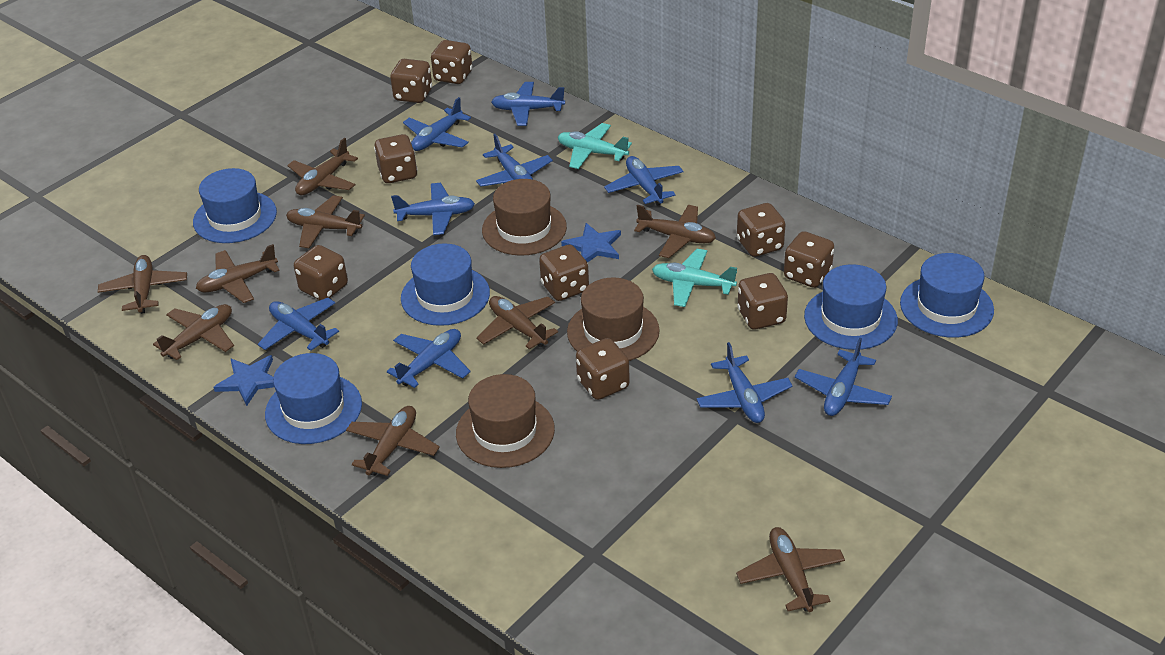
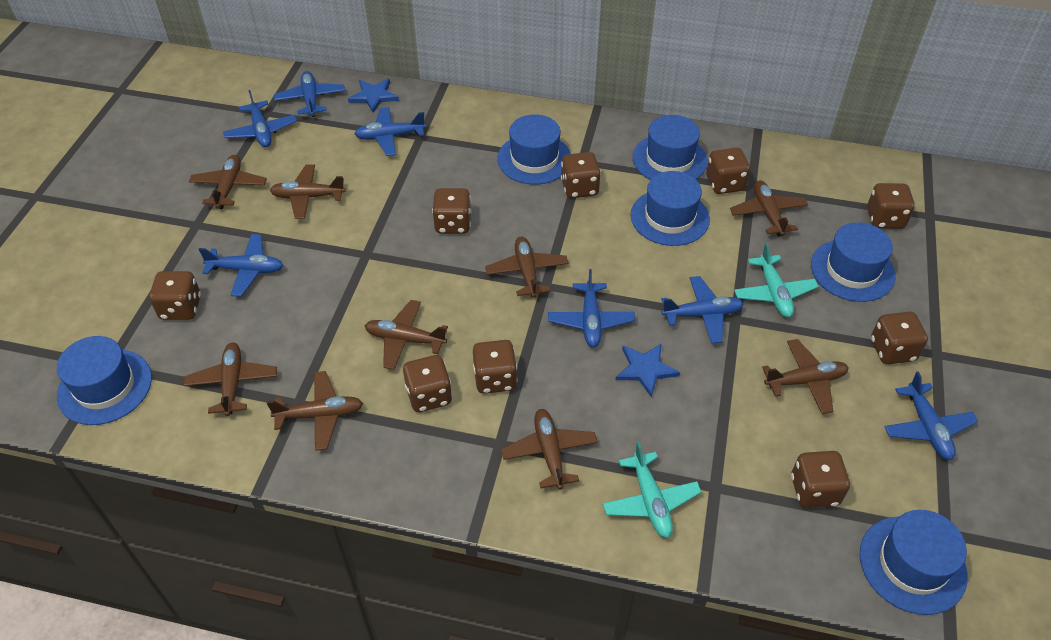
blue hat: 5 -> 6
blue plane: 9 -> 7
brown hat: 3 -> 0

